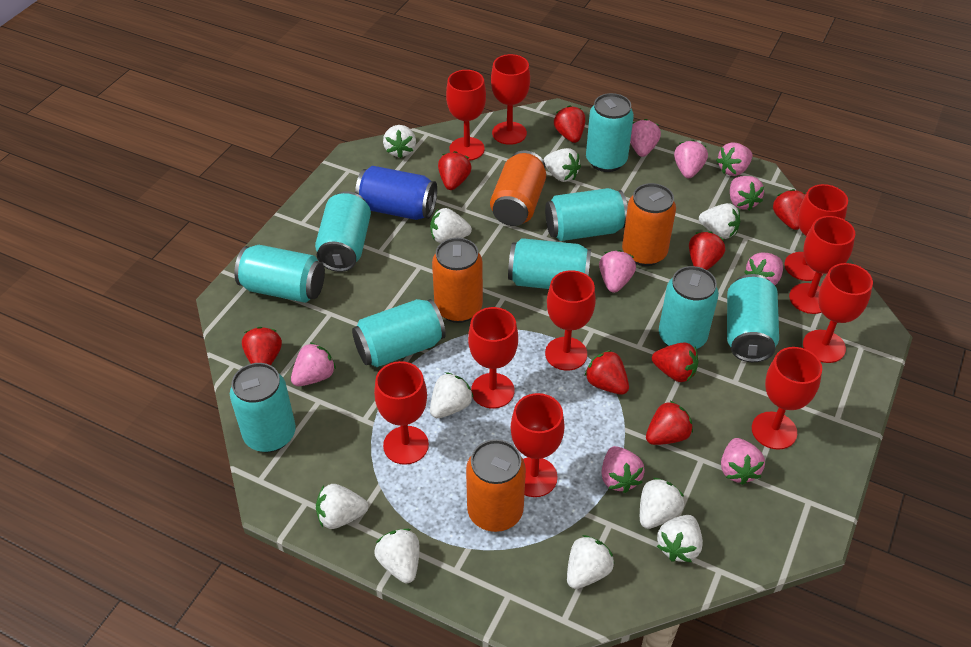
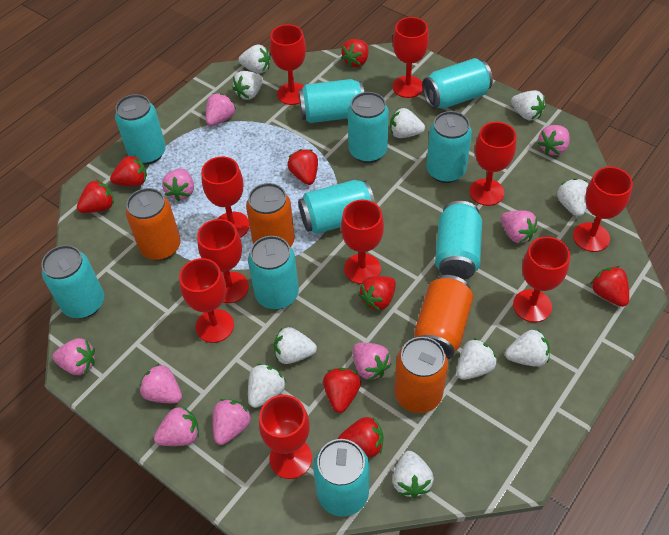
blue can: 1 -> 0
turquoise can: 9 -> 10

